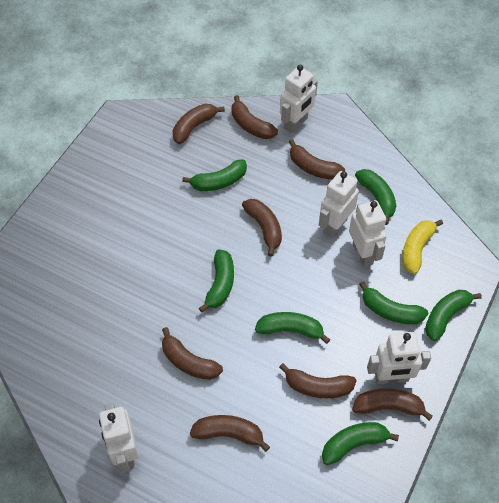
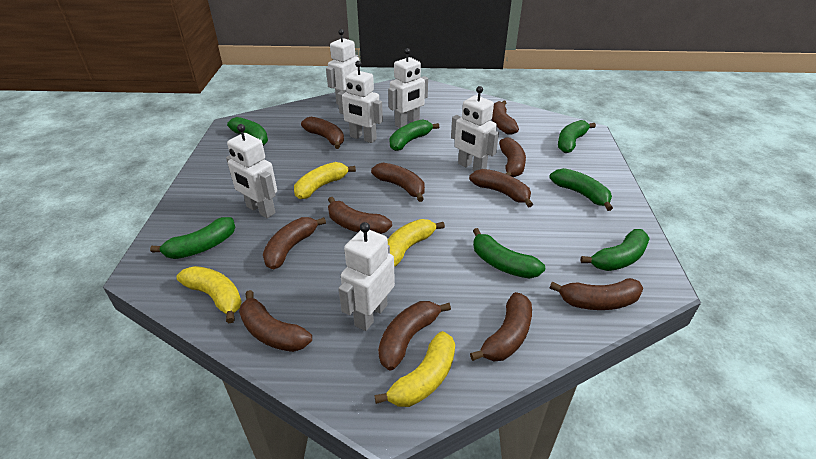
brown banana: 8 -> 11
white robot: 5 -> 6
yellow banana: 1 -> 4

